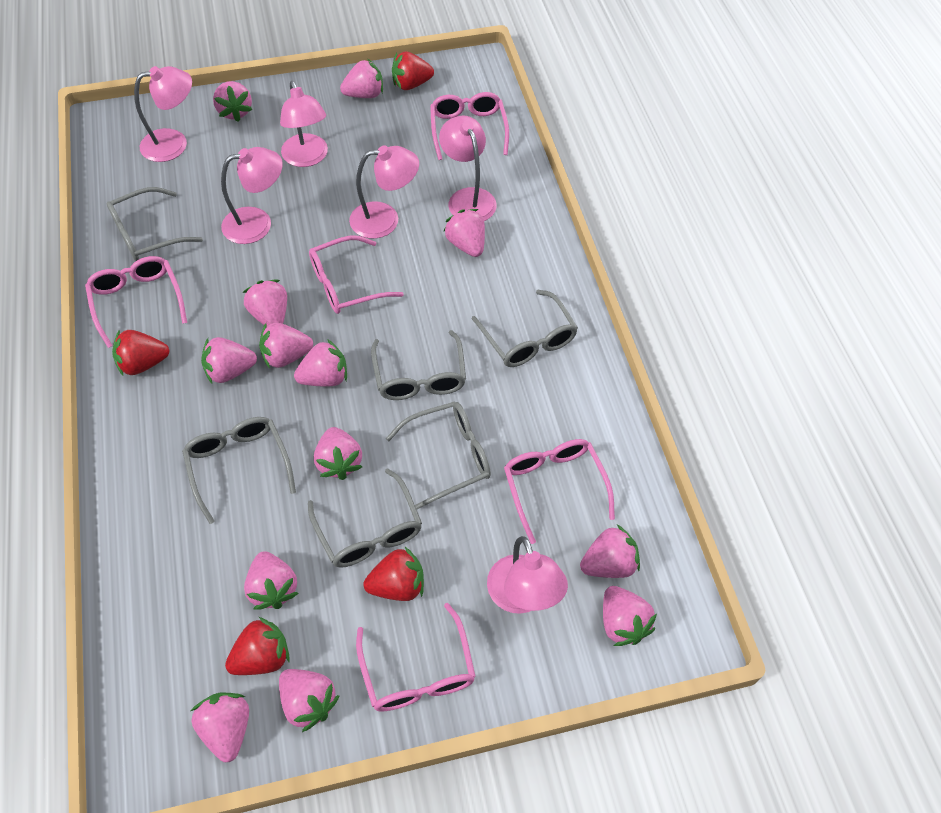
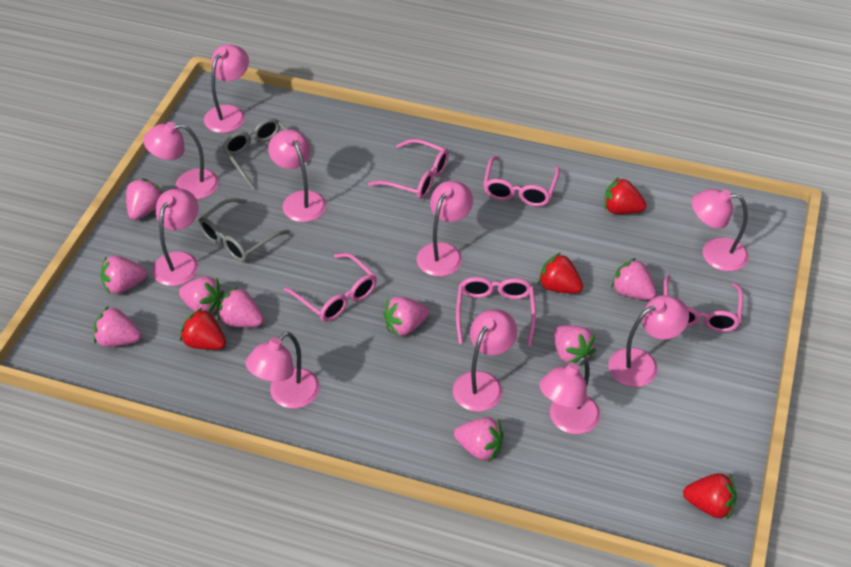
grey glasses: 6 -> 2
pink lamp: 6 -> 10
pink strawberry: 13 -> 9

